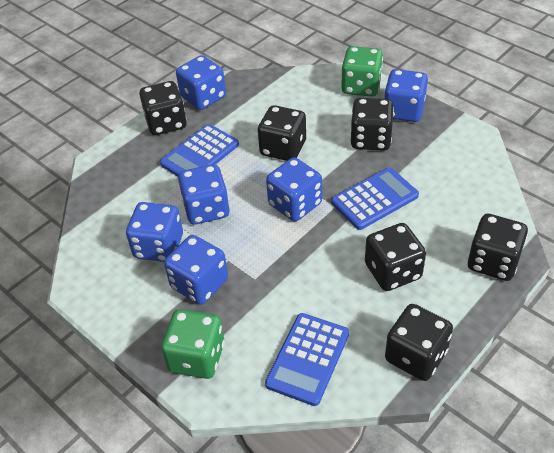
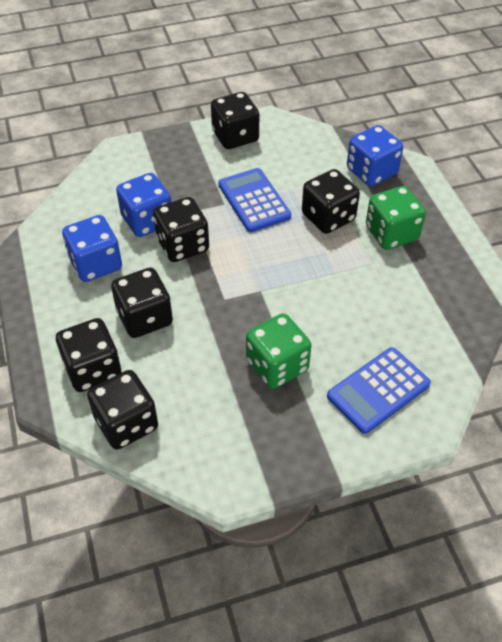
blue calculator: 3 -> 2
blue dice: 6 -> 3

